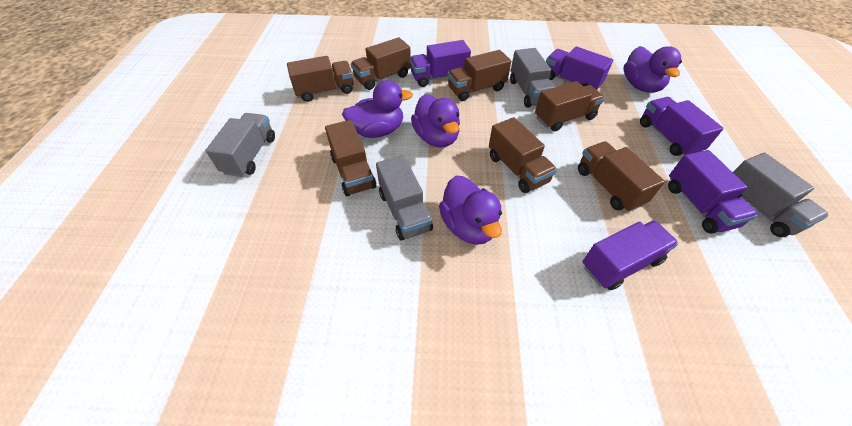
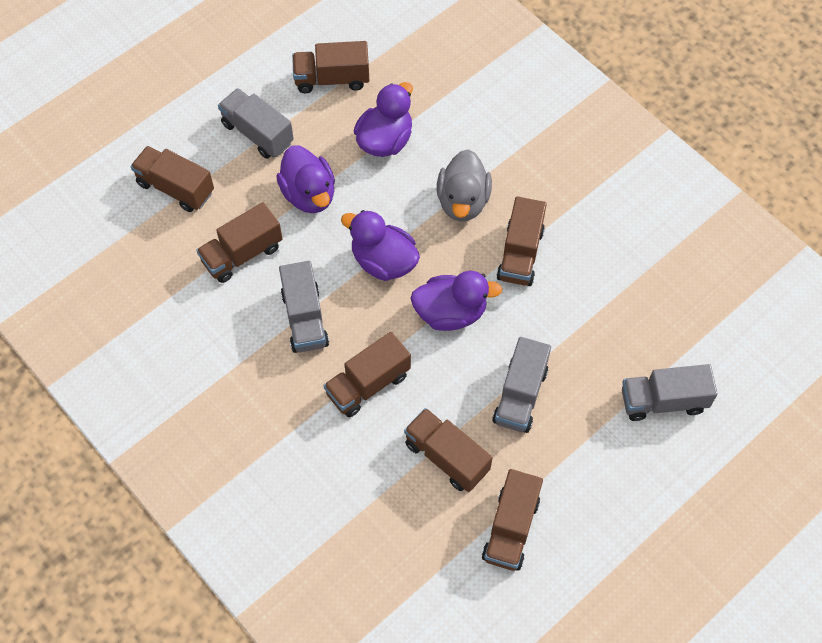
grey duck: 0 -> 1
purple truck: 5 -> 0

